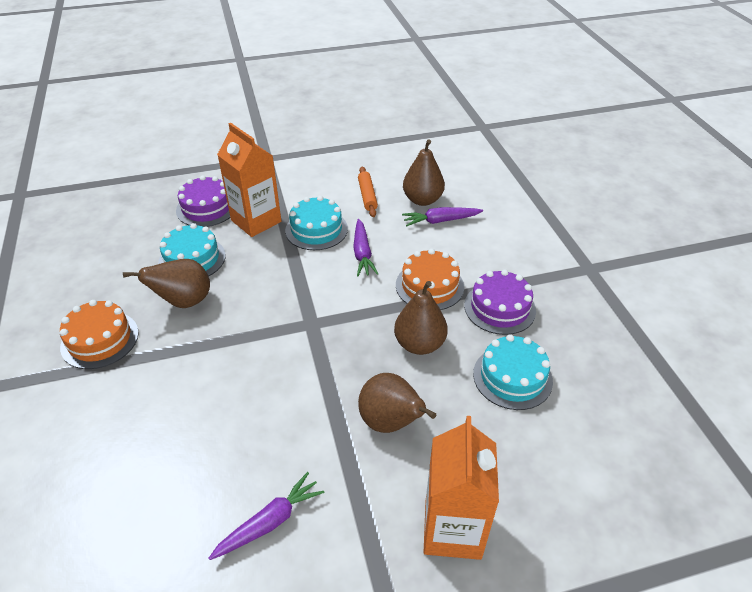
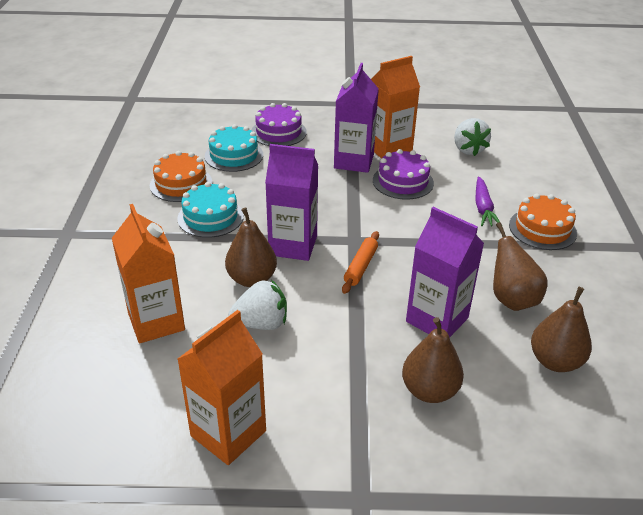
orange carton: 2 -> 3
purple carrot: 3 -> 1
purple carton: 0 -> 3
turquoise cake: 3 -> 2
white strawberry: 0 -> 2

